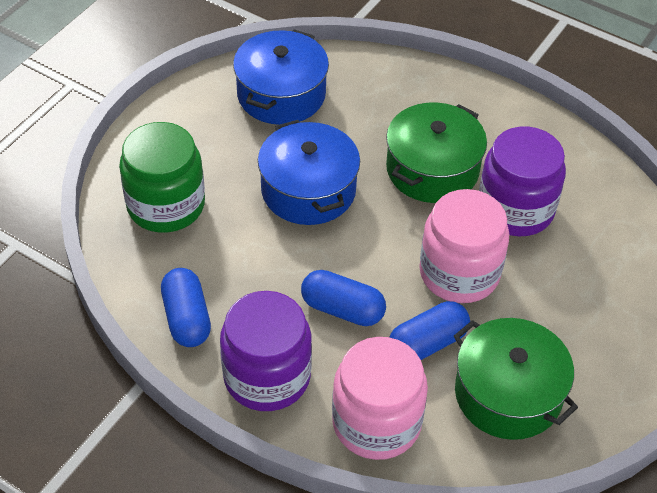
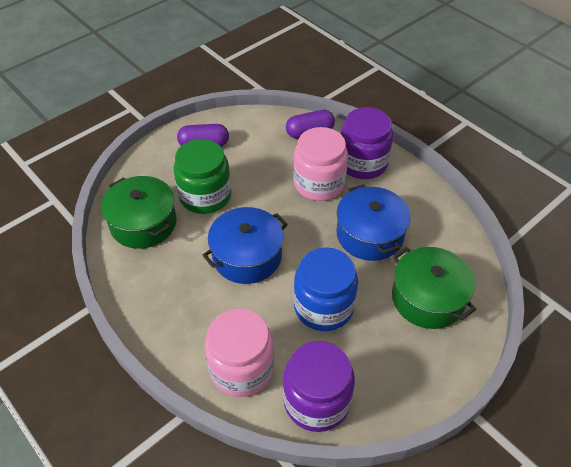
blue capsule: 3 -> 0
blue jar: 0 -> 1
purple capsule: 0 -> 2

